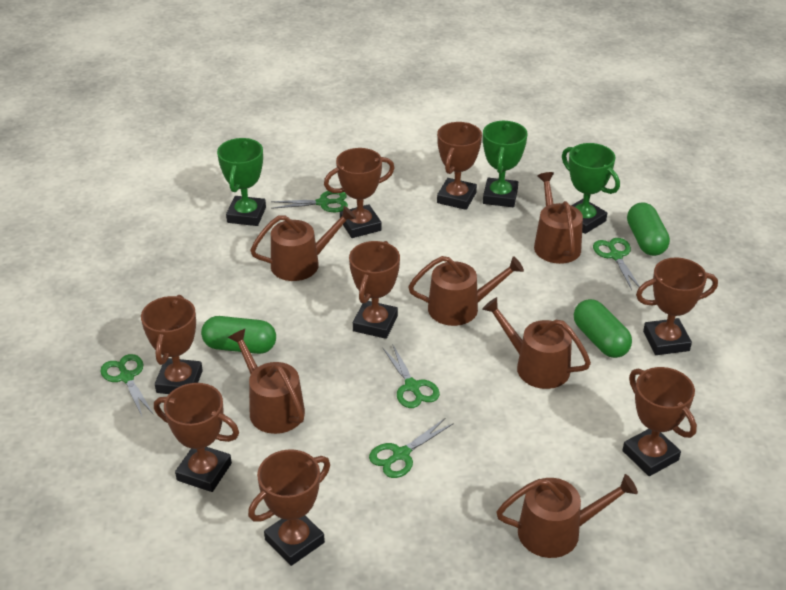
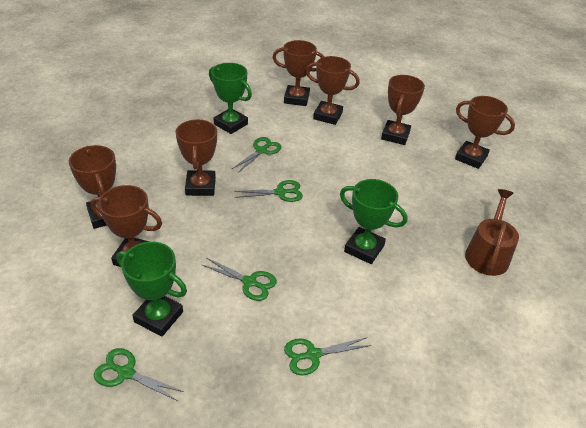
brown trophy: 8 -> 7
brown watering can: 6 -> 1
green capsule: 3 -> 0

